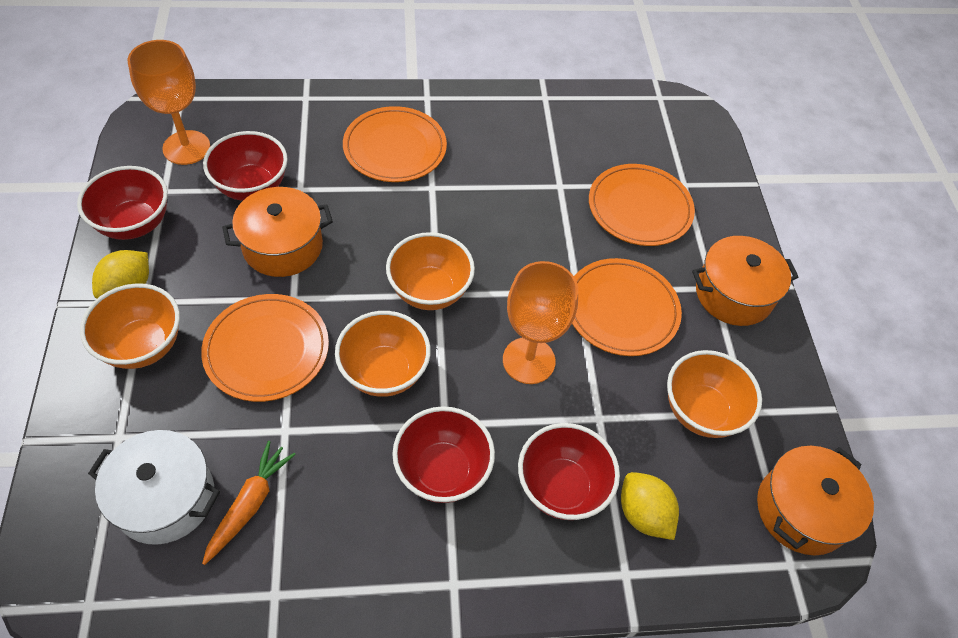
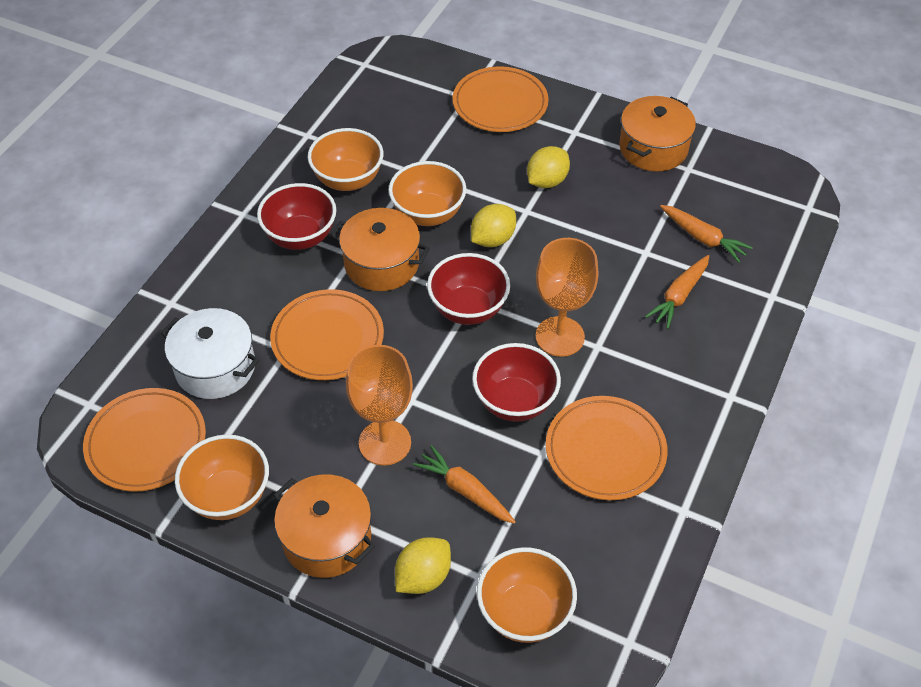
orange carrot: 1 -> 3
red bowl: 4 -> 3
yellow lemon: 2 -> 3

